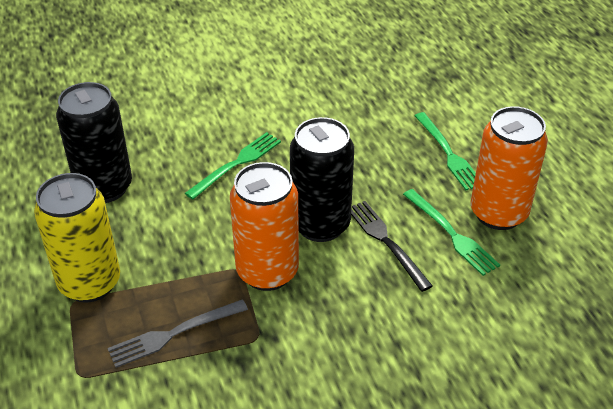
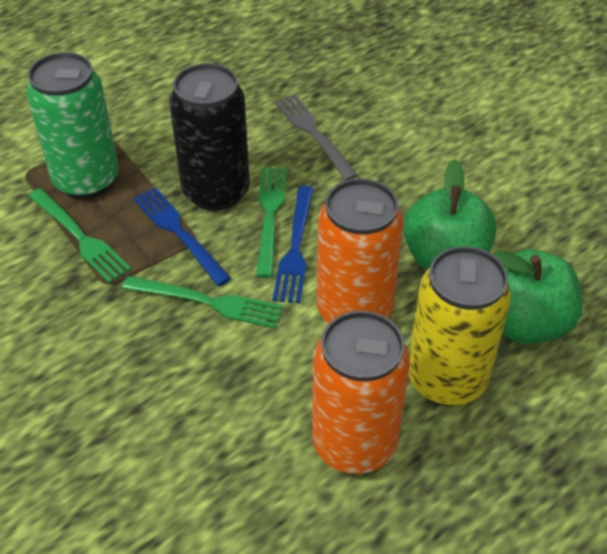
black can: 2 -> 1
black fork: 1 -> 0
blue fork: 0 -> 2
green apple: 0 -> 2
green can: 0 -> 1

